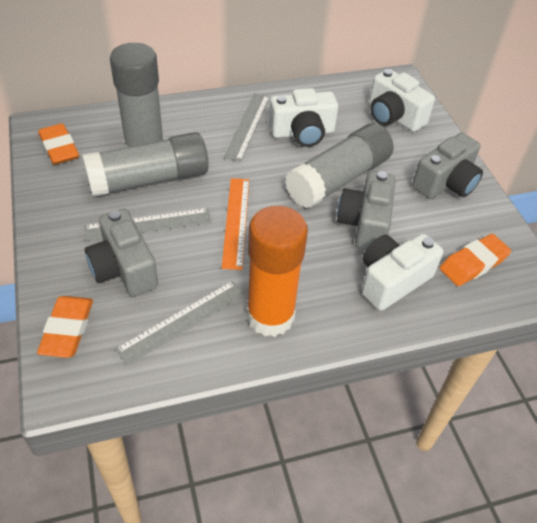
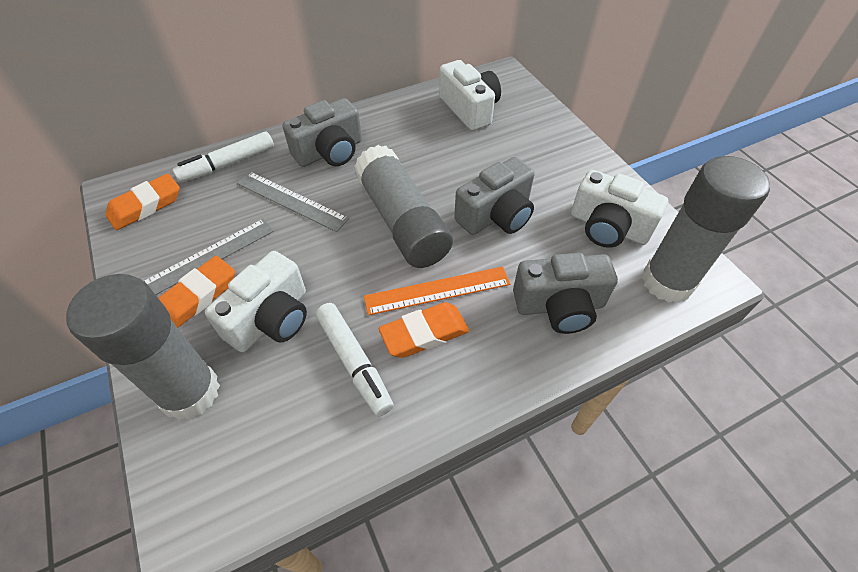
grey ruler: 3 -> 2
orange glue stick: 1 -> 0
white marker: 0 -> 2

